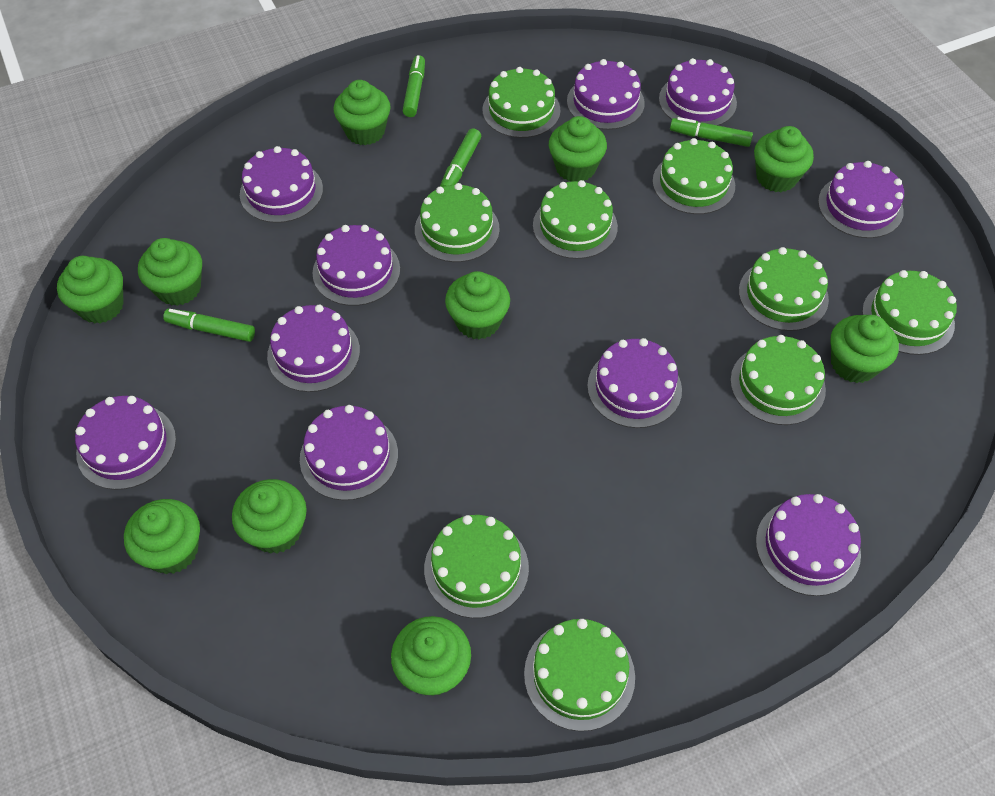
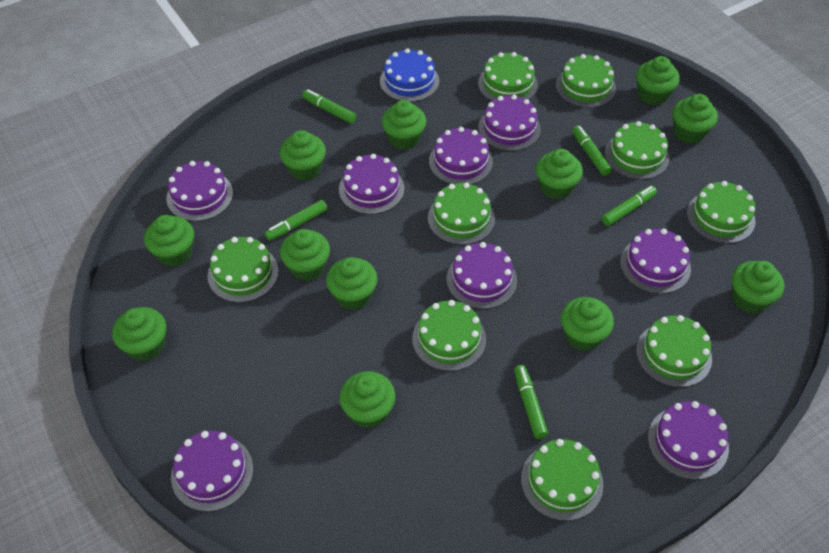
blue cake: 0 -> 1
green cupcake: 10 -> 12
green marker: 4 -> 5
purple cake: 10 -> 8

